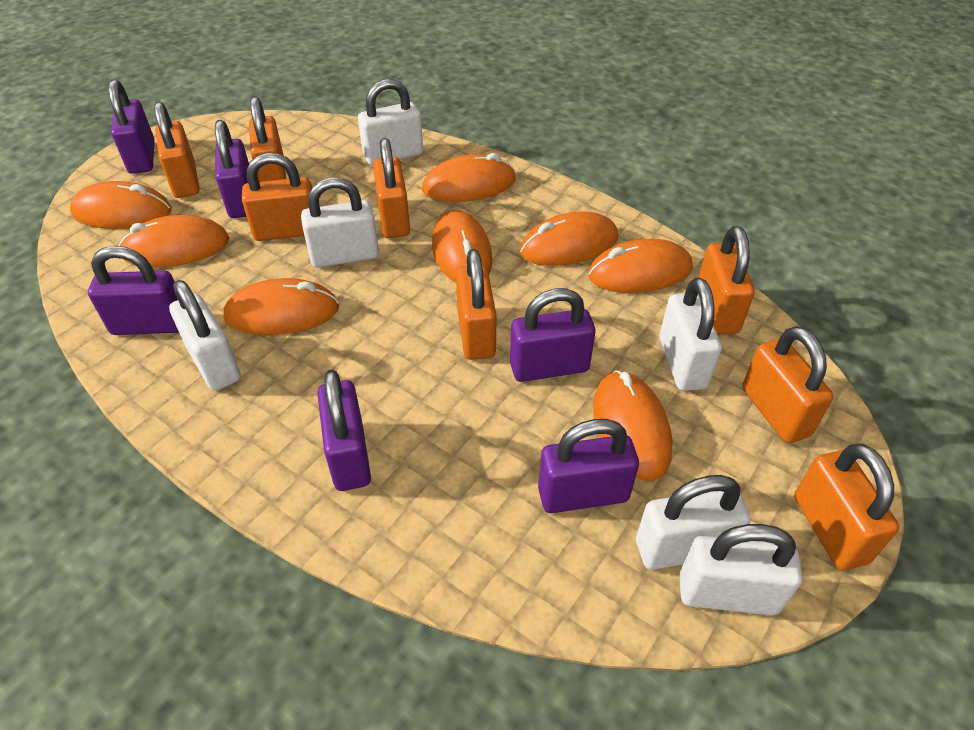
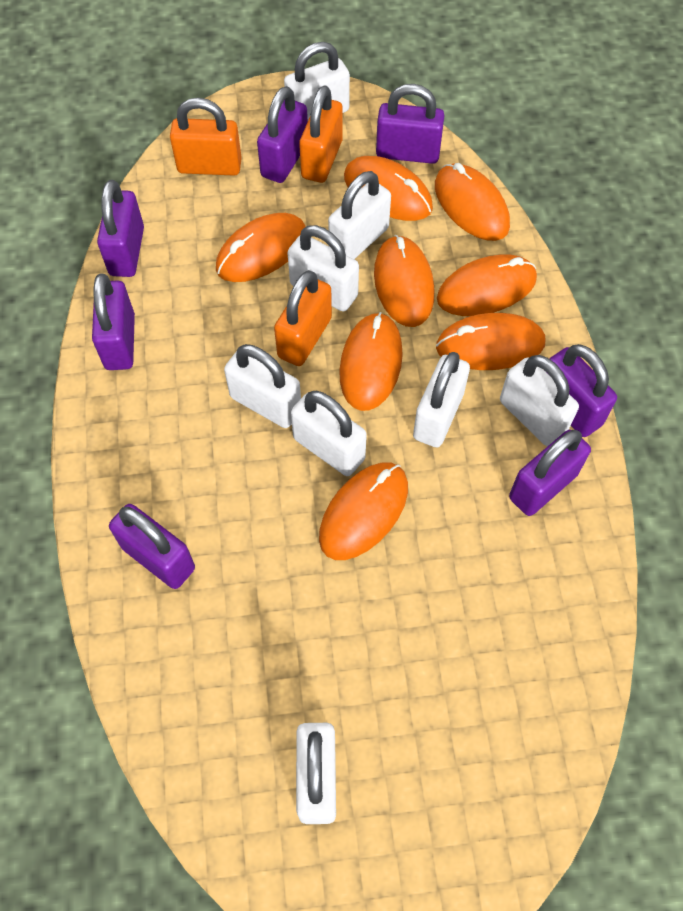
orange padlock: 8 -> 3
purple padlock: 6 -> 7
white padlock: 6 -> 8

